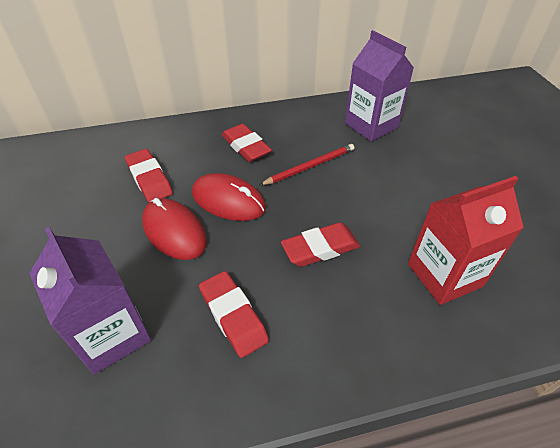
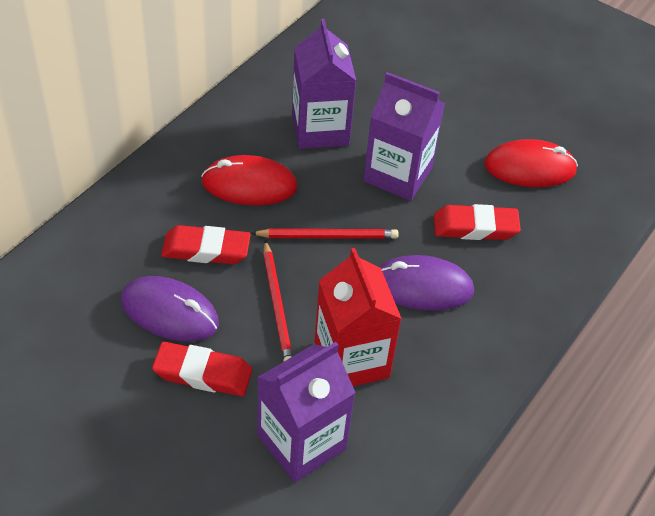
purple carton: 2 -> 3
purple mouse: 0 -> 2
red eraser: 4 -> 3
red pencil: 1 -> 2

